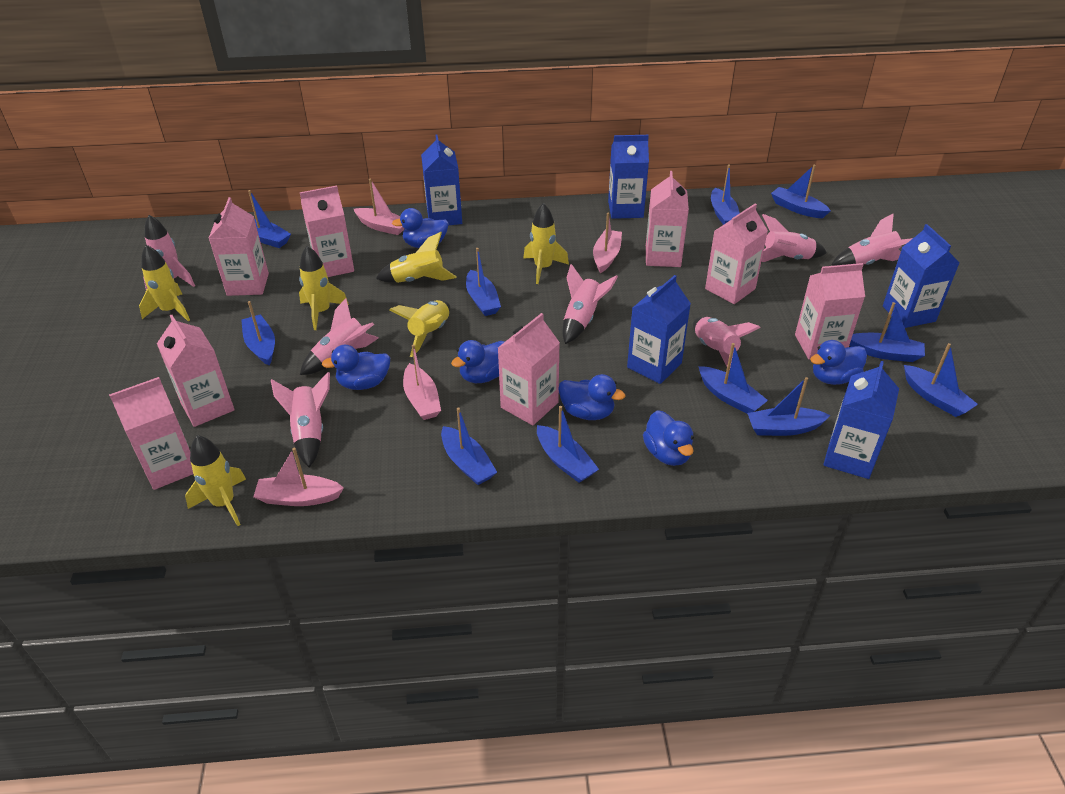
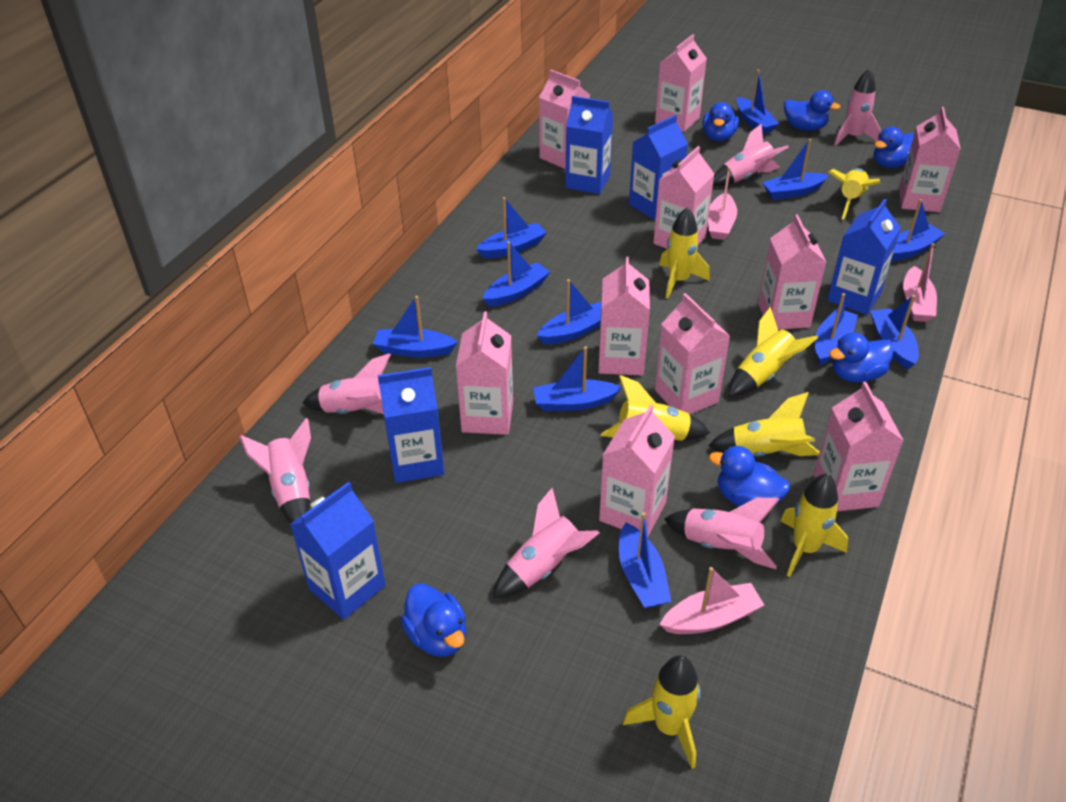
pink boat: 4 -> 3
pink carton: 8 -> 10
pink rocket: 7 -> 6
yellow rocket: 6 -> 7

